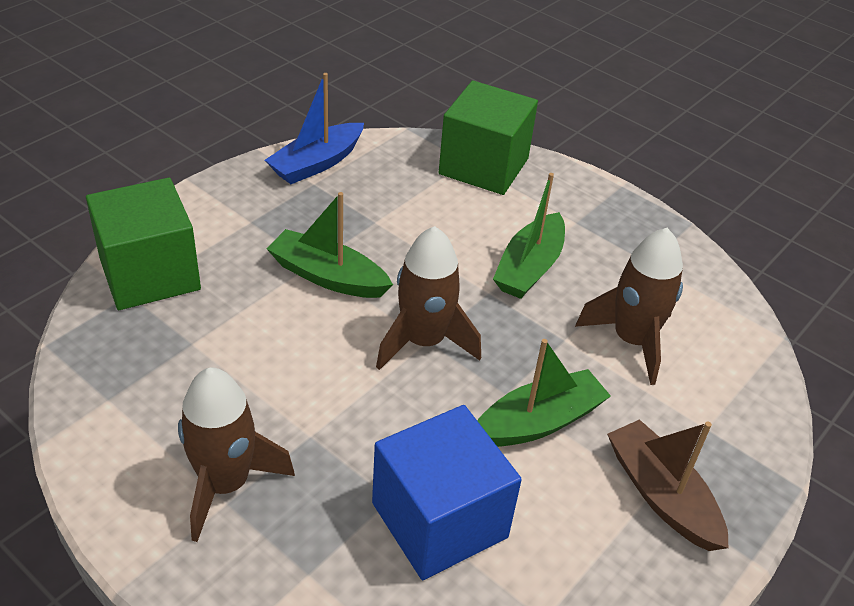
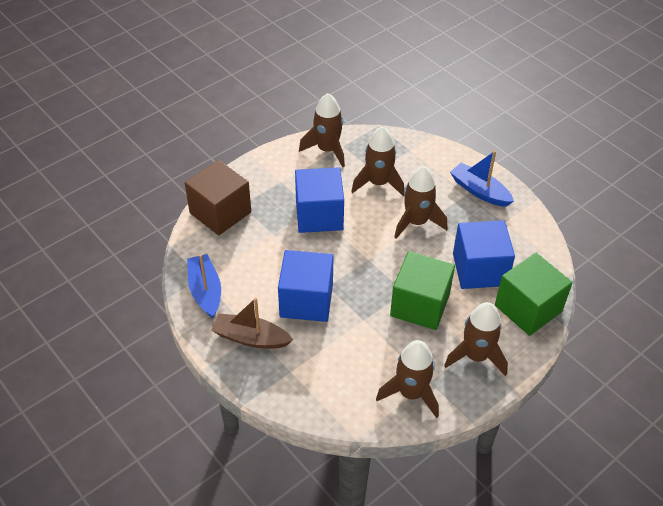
blue boat: 1 -> 2
blue cube: 1 -> 3
brown cube: 0 -> 1
brown rocket: 3 -> 5
green boat: 3 -> 0

